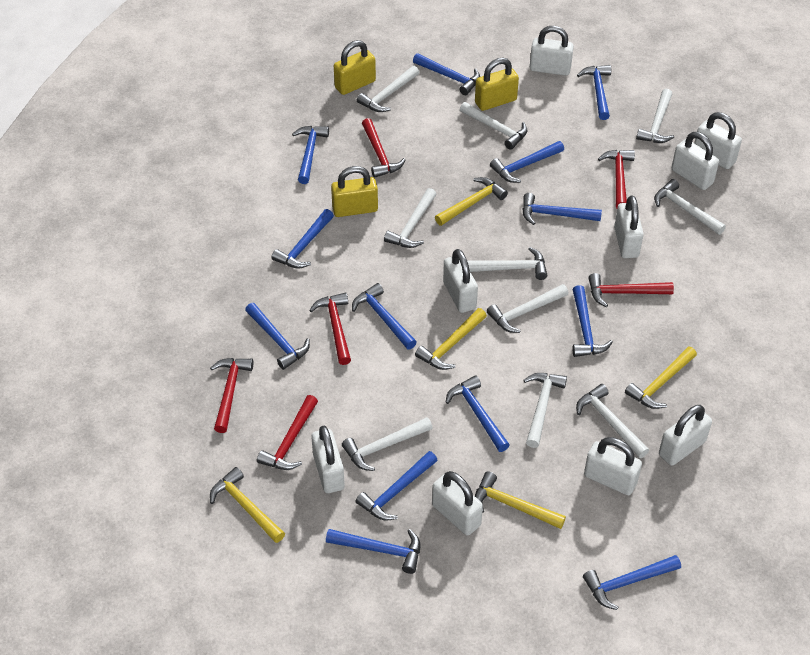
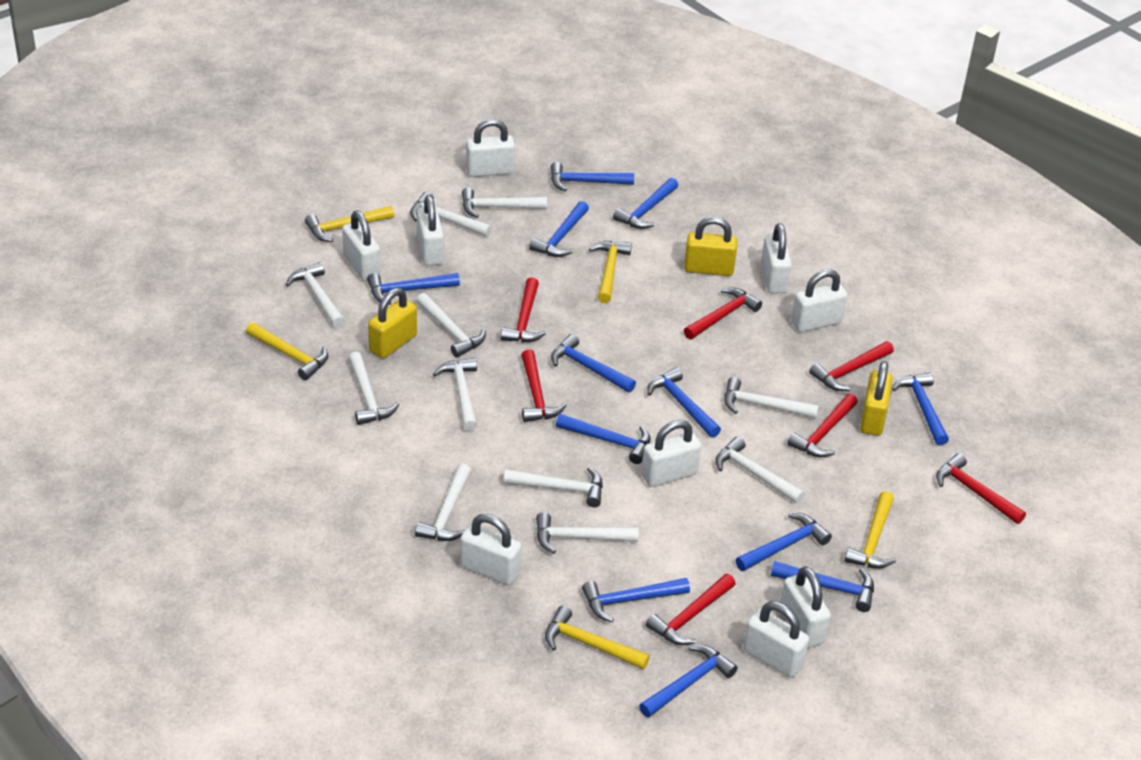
blue hammer: 13 -> 12
red hammer: 6 -> 7
white hammer: 10 -> 11

